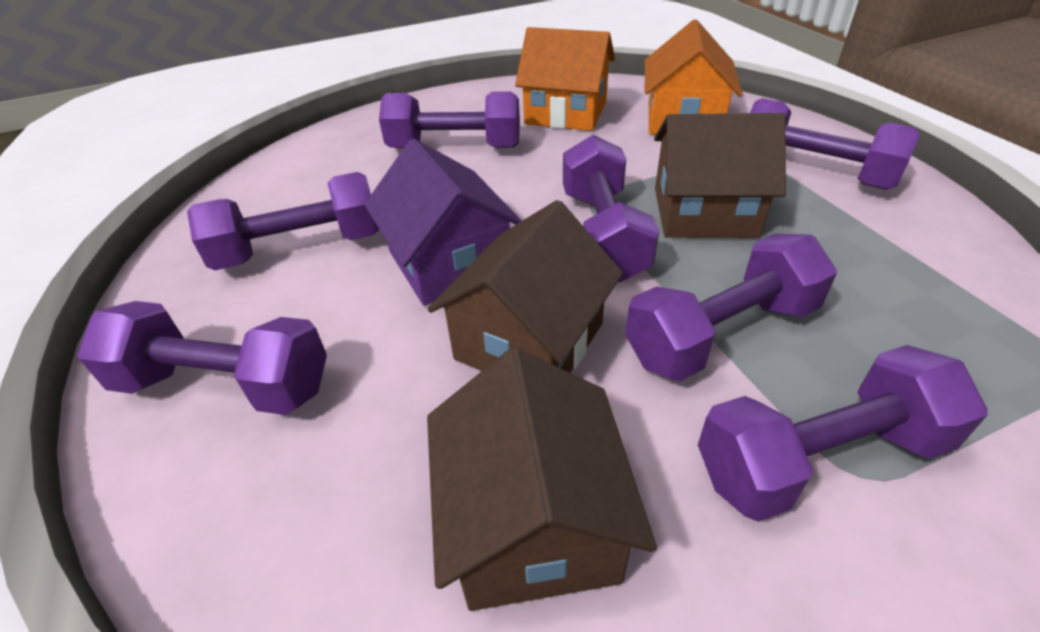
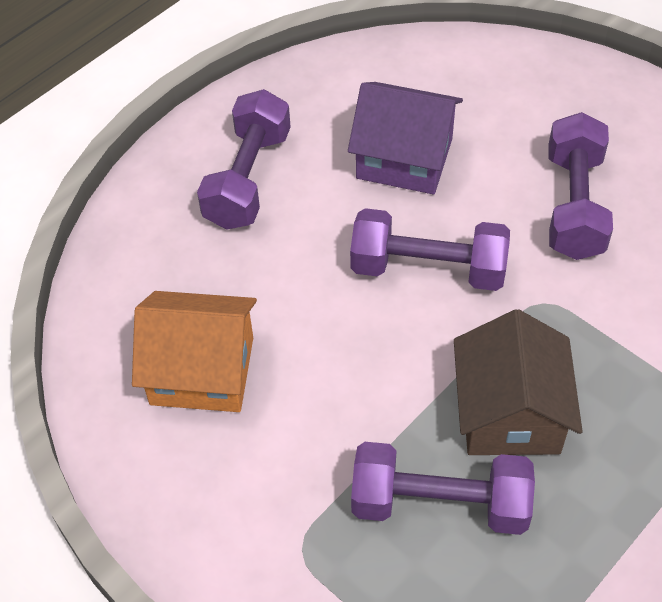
brown house: 3 -> 1
orange house: 2 -> 1
purple dumbbell: 7 -> 4

